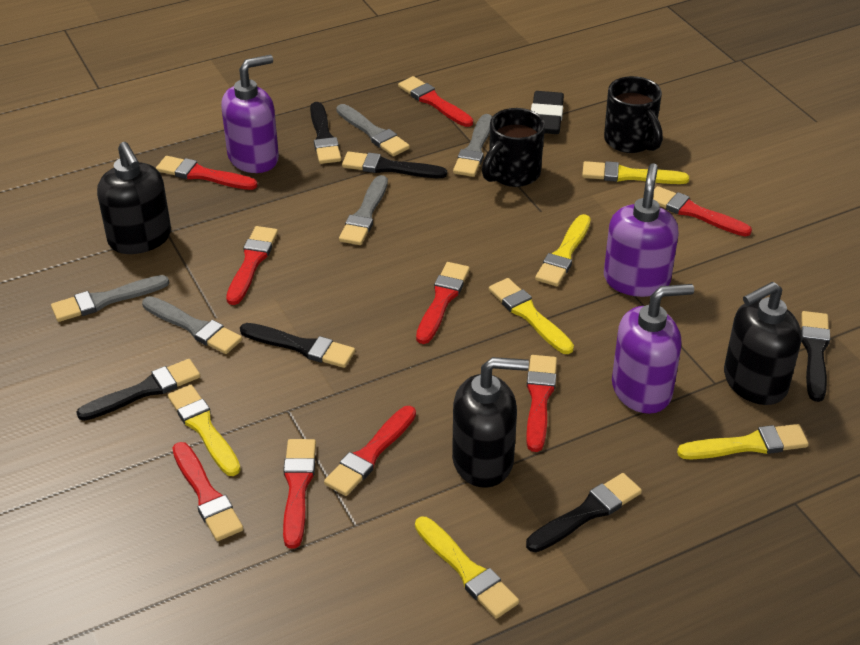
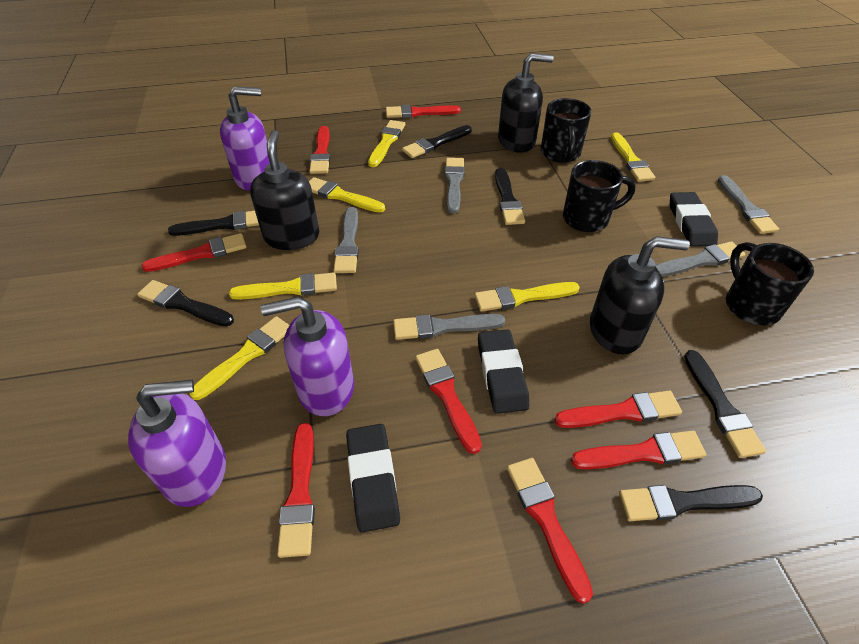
black eraser: 1 -> 3
black mug: 2 -> 3
red brush: 9 -> 8

